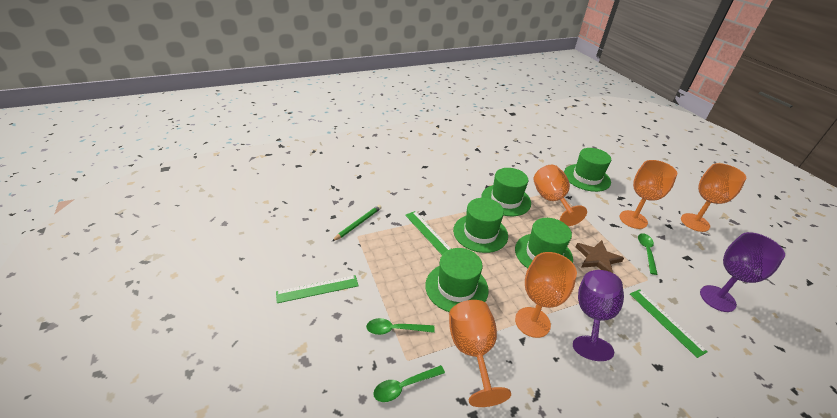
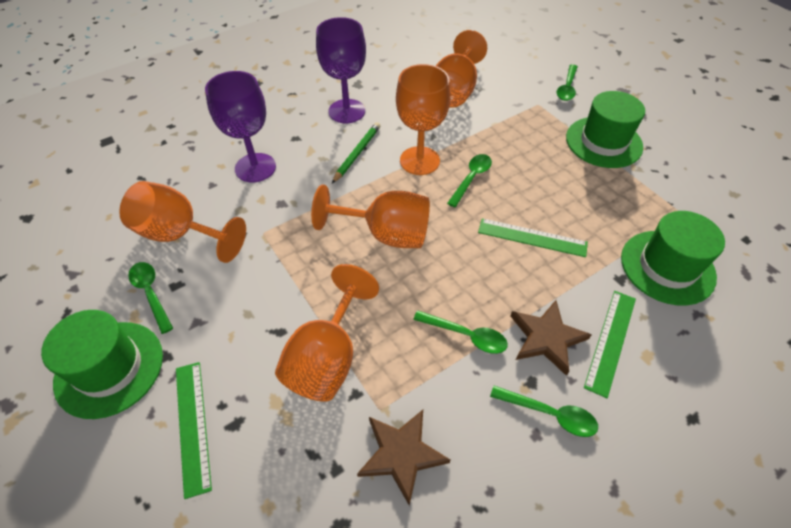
brown star: 1 -> 2
green hat: 5 -> 3
green spoon: 3 -> 5

